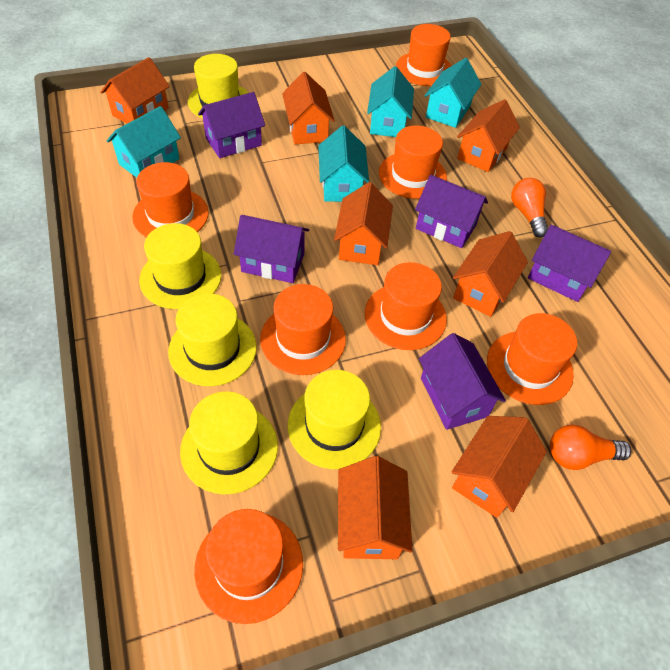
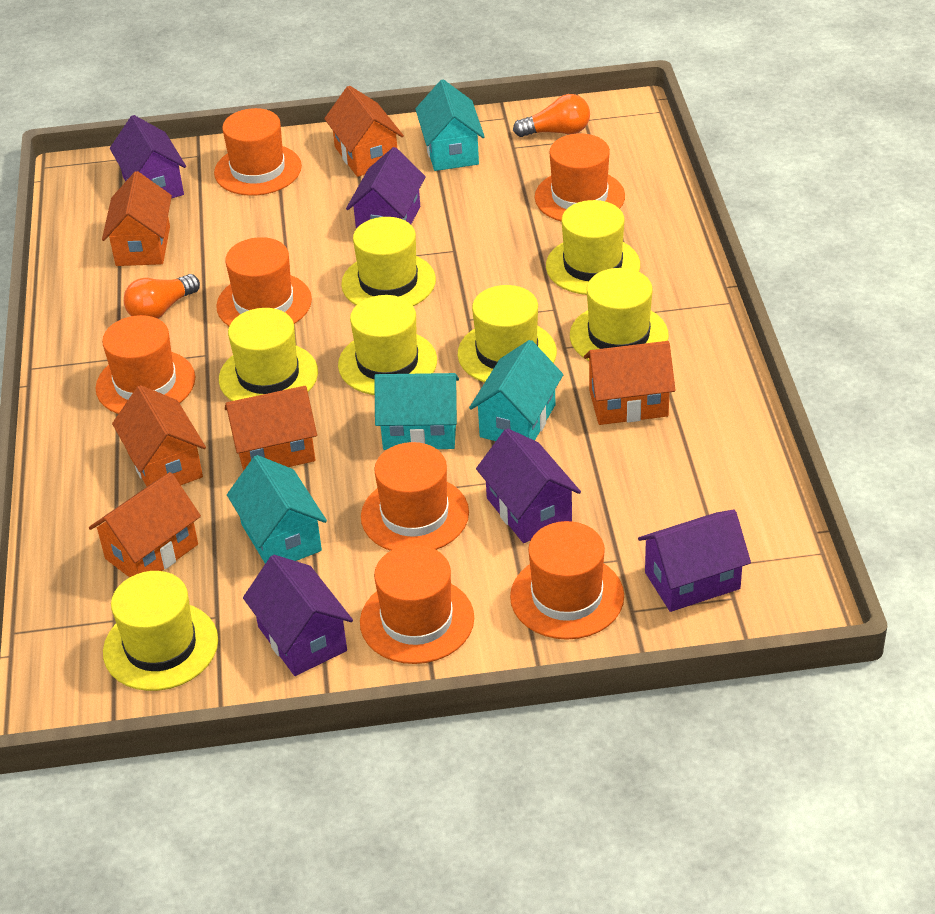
orange house: 7 -> 6
yellow hat: 5 -> 7

